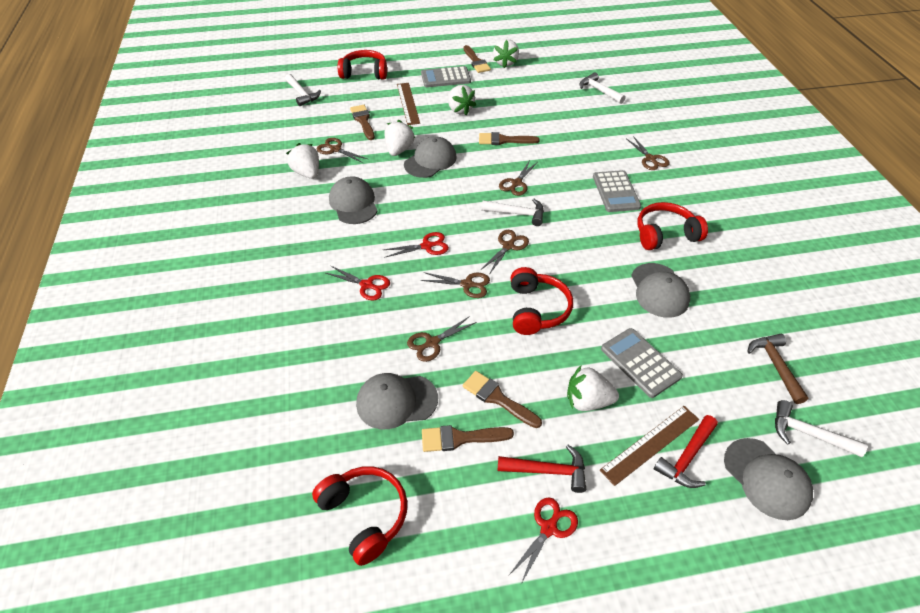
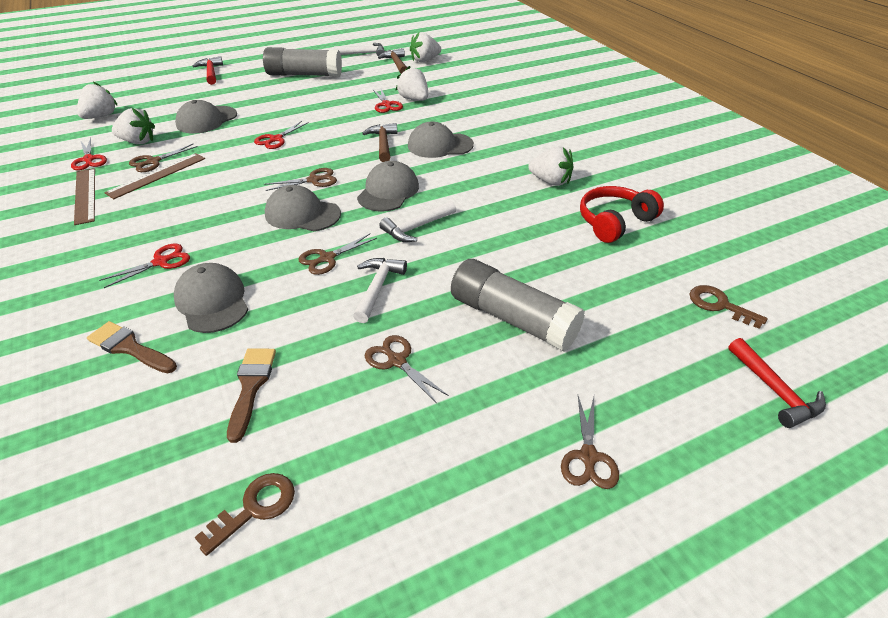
brown brush: 5 -> 2
brown hammer: 1 -> 2
brown key: 0 -> 2
brown scissors: 6 -> 5
grey calculator: 3 -> 0
grey glue stick: 0 -> 2
red headphones: 4 -> 1
red scissors: 3 -> 4
white hammer: 4 -> 3

